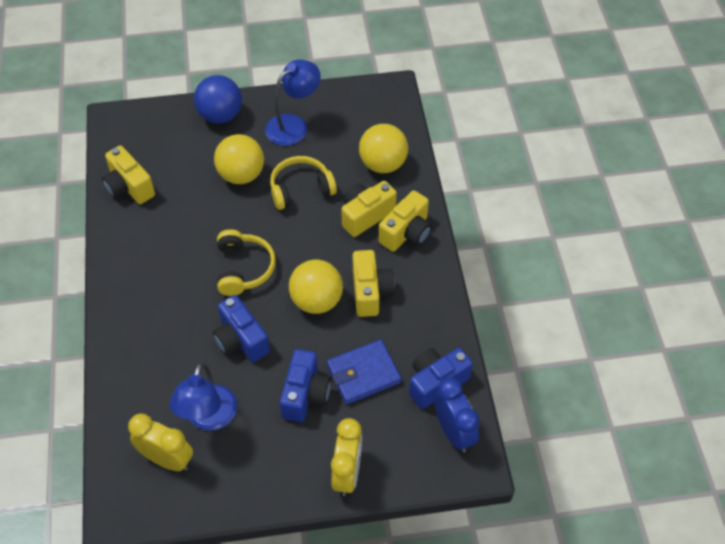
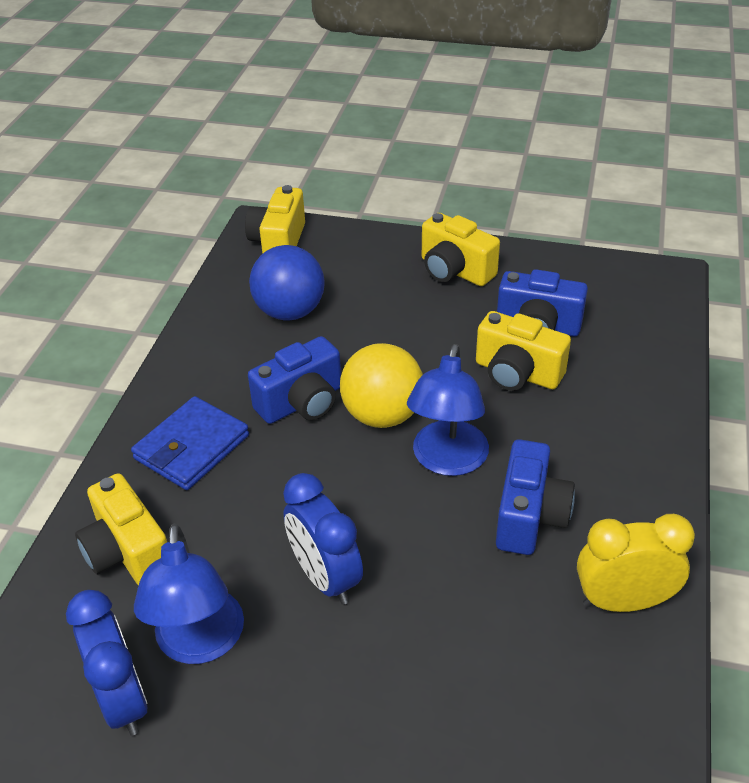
blue clock: 1 -> 2
yellow ball: 3 -> 1
yellow clock: 2 -> 1
yellow headphones: 2 -> 0

